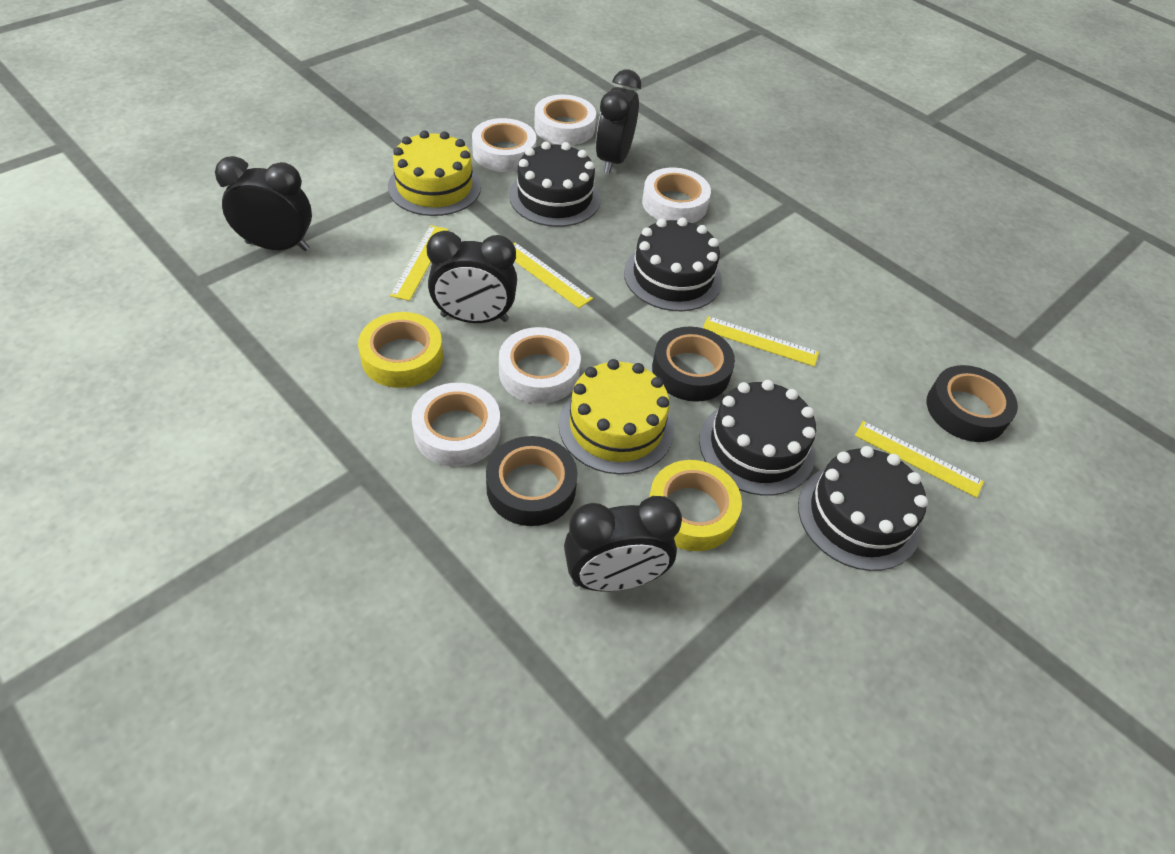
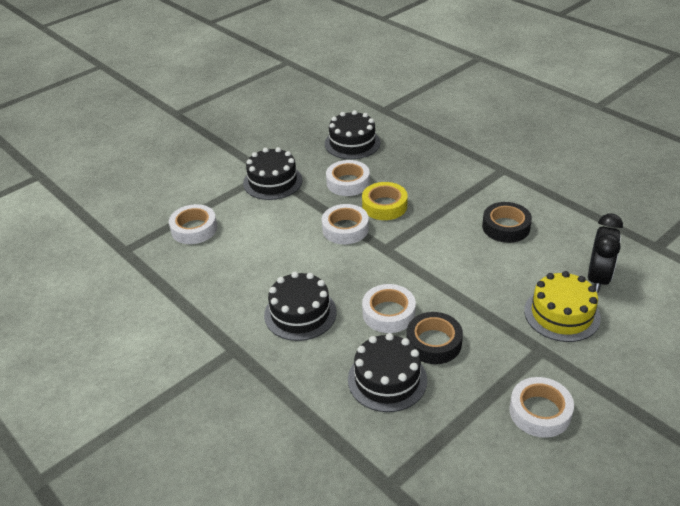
black clock: 4 -> 1
black tape: 3 -> 2
yellow cake: 2 -> 1
yellow ruler: 4 -> 0
yellow tape: 2 -> 1

